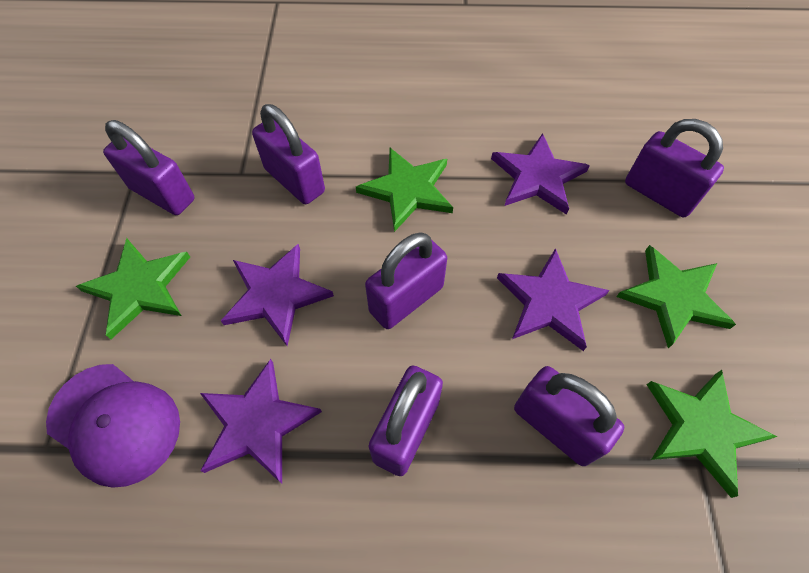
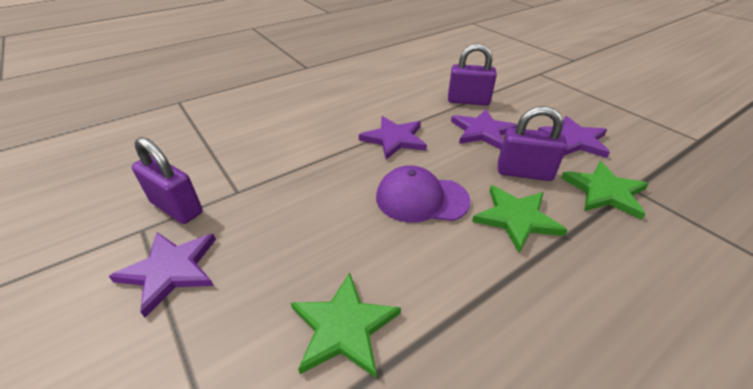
green star: 4 -> 3
purple padlock: 6 -> 3

